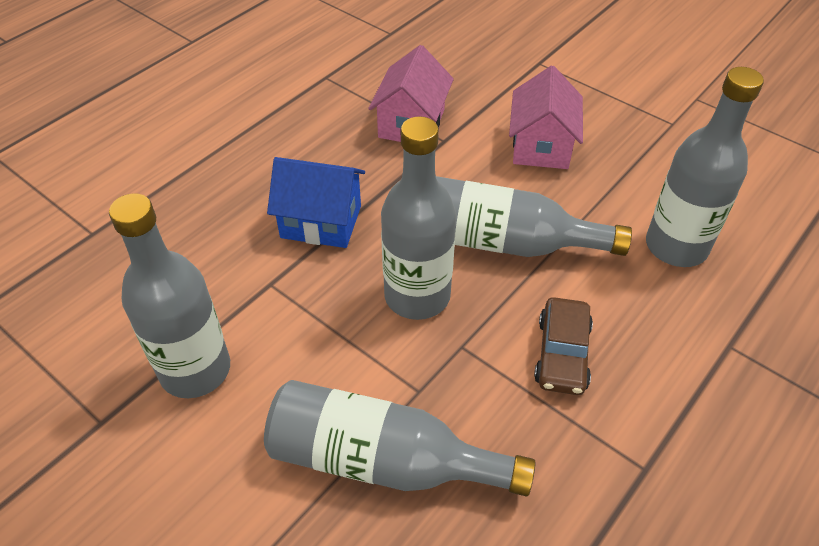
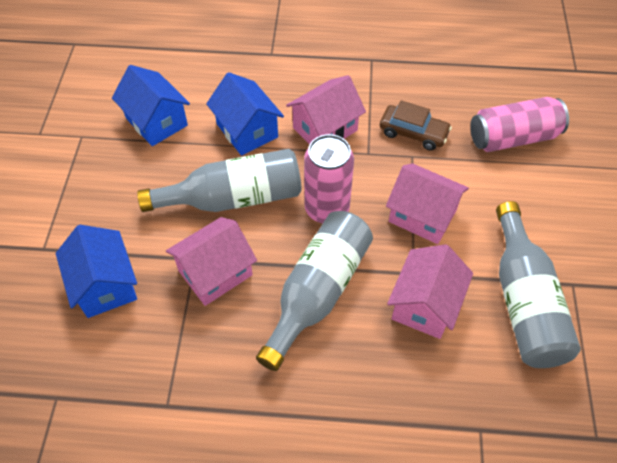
blue house: 1 -> 3
grey bottle: 5 -> 3
pink can: 0 -> 2
pink house: 2 -> 4

